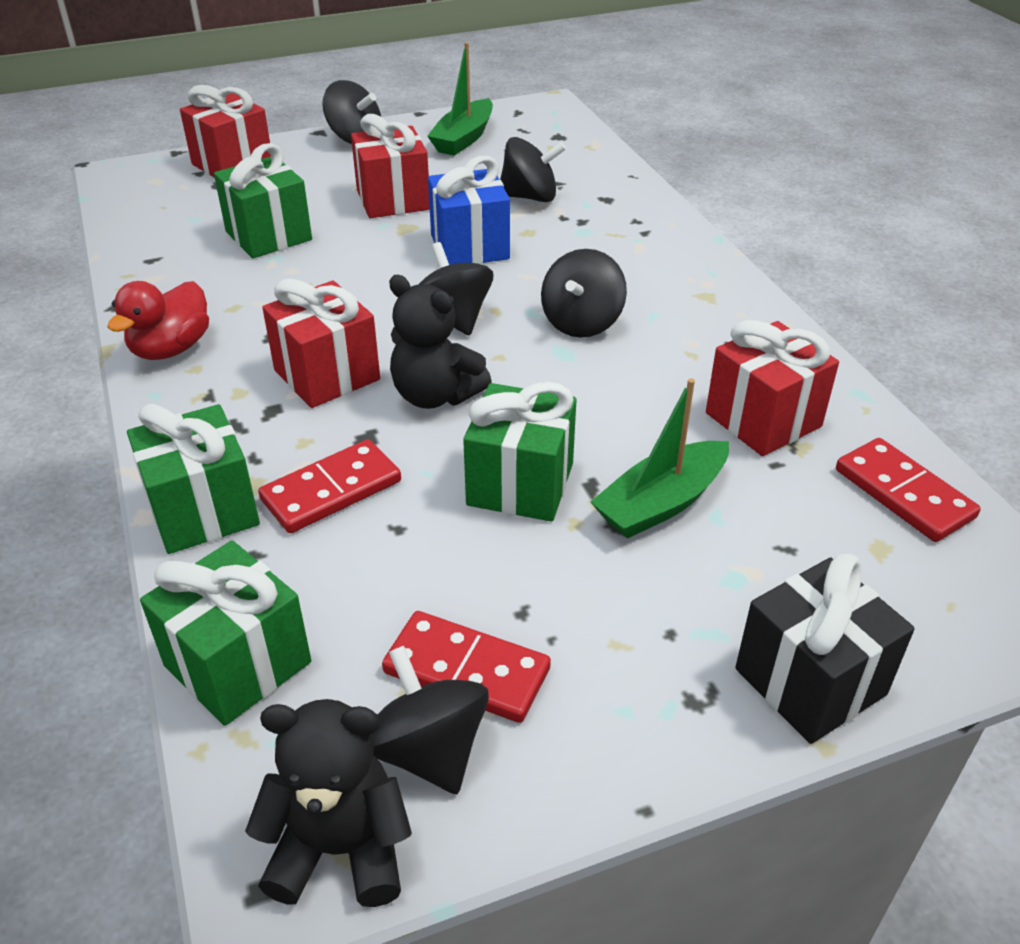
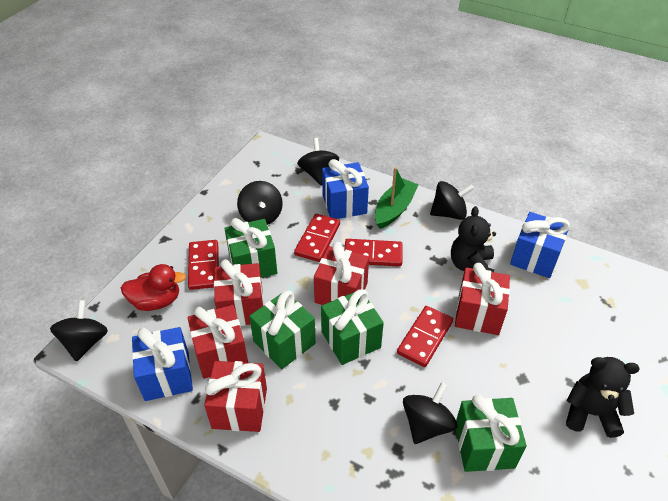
black gift: 1 -> 0
blue gift: 1 -> 3
green boat: 2 -> 1
red domino: 3 -> 4
red gift: 4 -> 5

